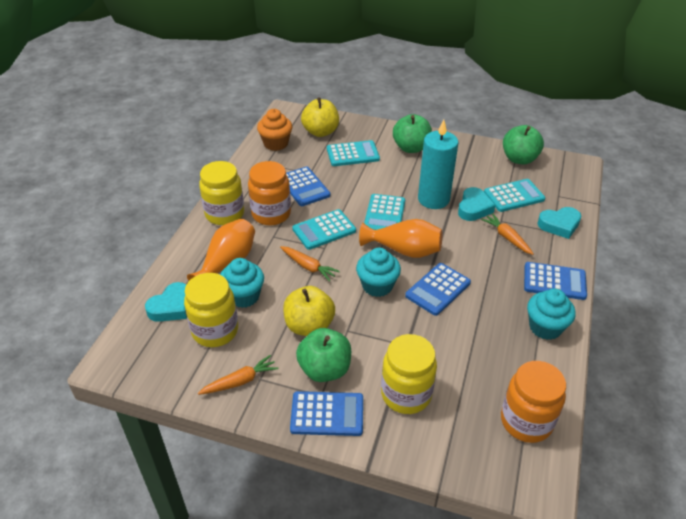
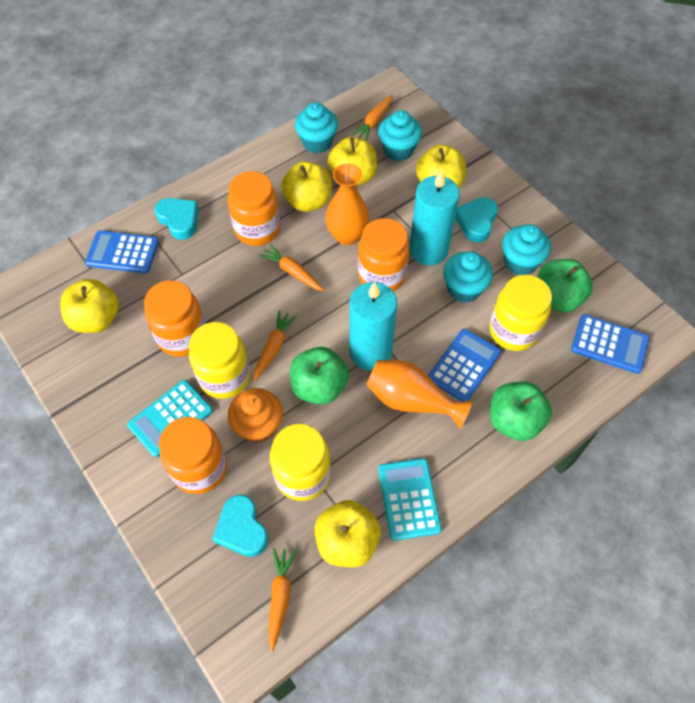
blue calculator: 4 -> 3
orange carrot: 3 -> 4
orange jar: 2 -> 4
turquoise calculator: 4 -> 2
turquoise candle: 1 -> 2
turquoise cupcake: 3 -> 4
yellow apple: 2 -> 5

